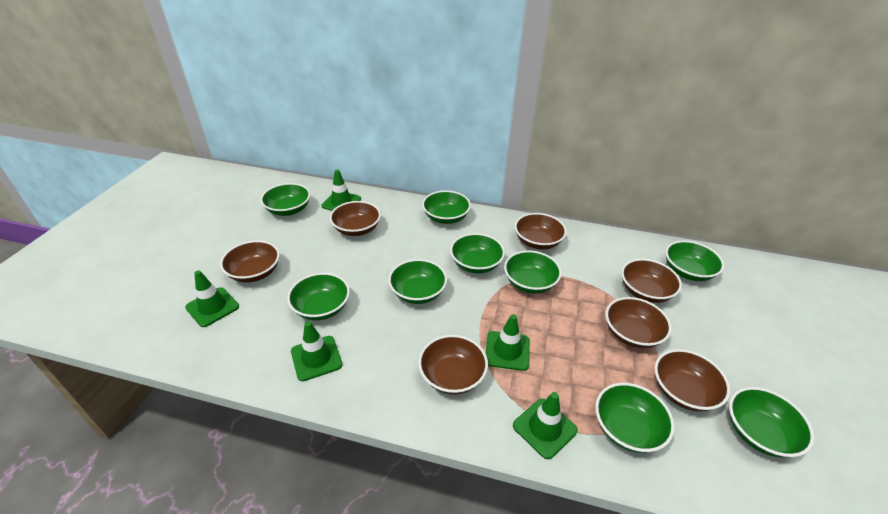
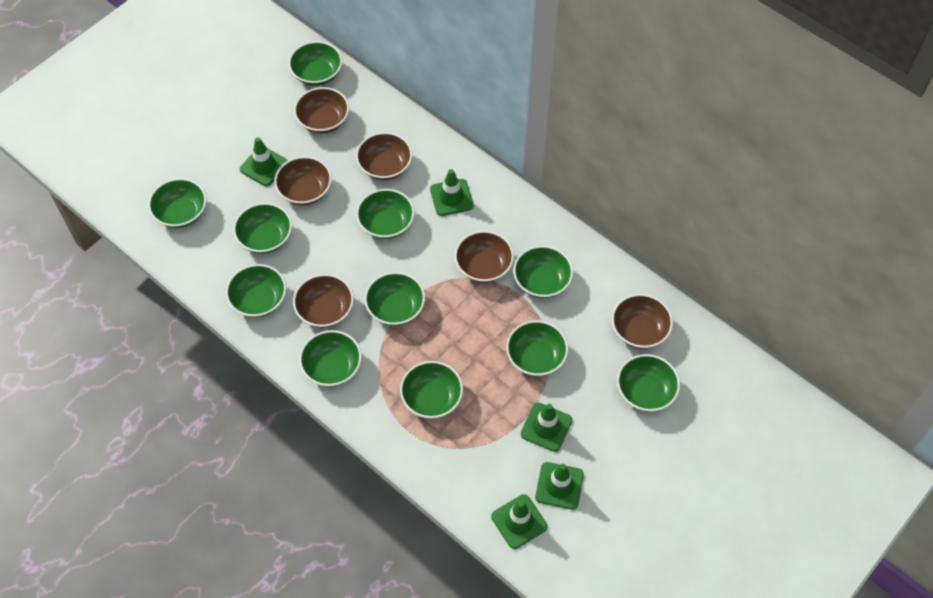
brown bowl: 7 -> 6
green bowl: 9 -> 11

